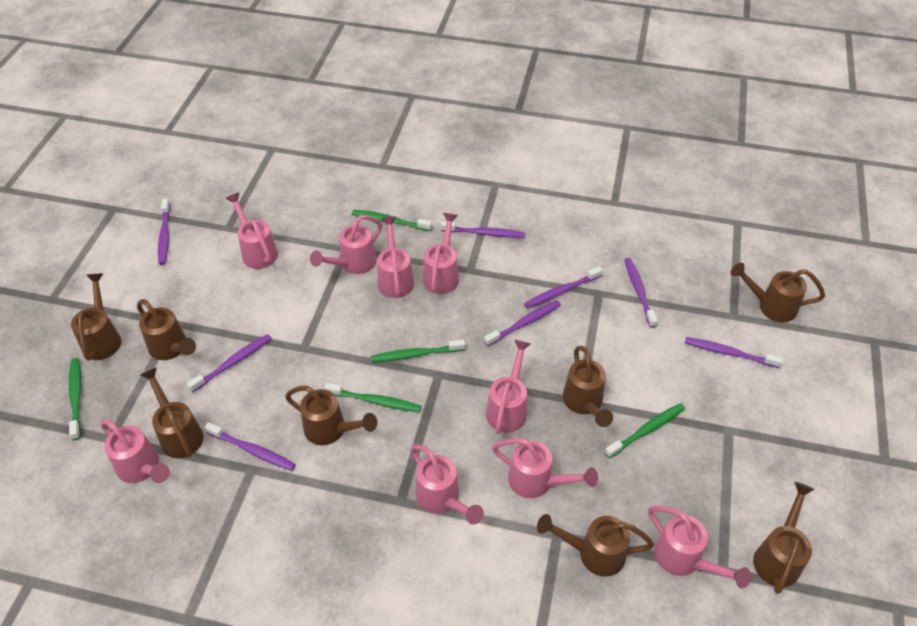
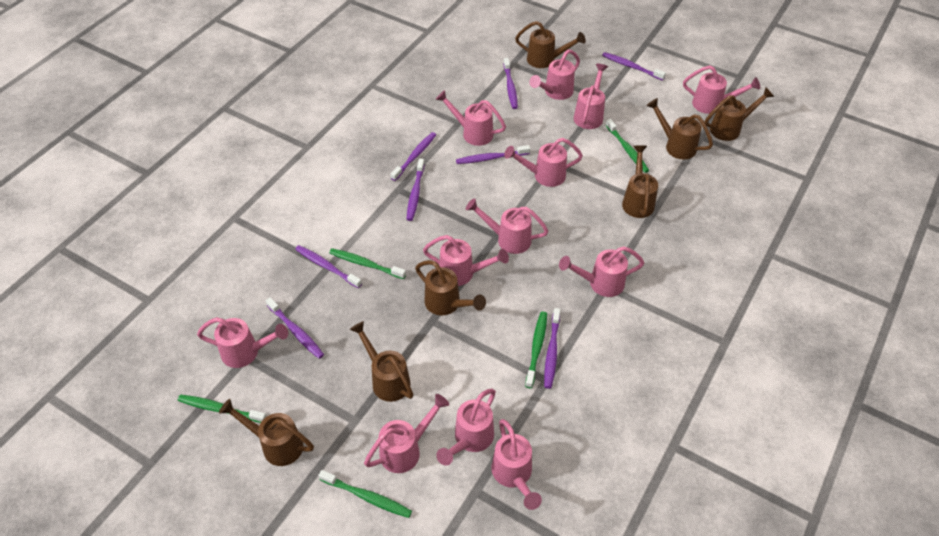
brown watering can: 8 -> 7
pink watering can: 9 -> 12

